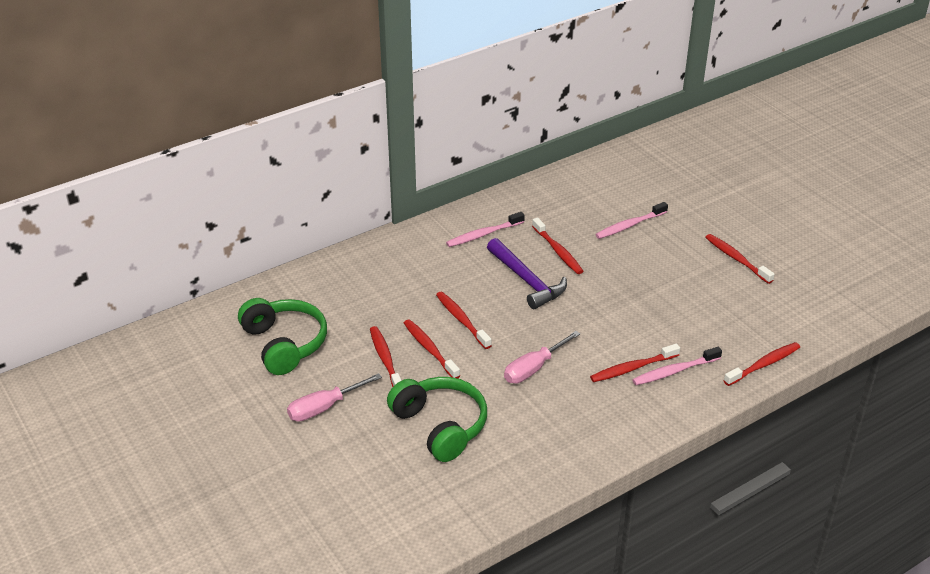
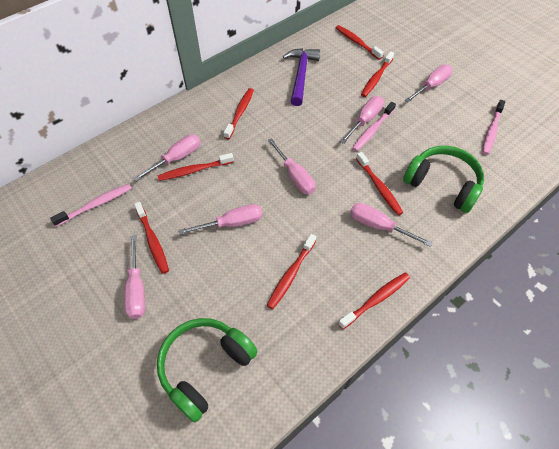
pink screwdriver: 2 -> 7
red toothbrush: 7 -> 8

